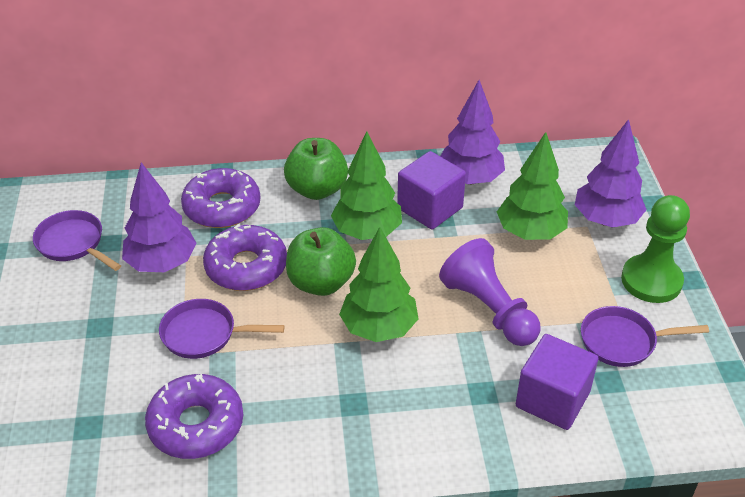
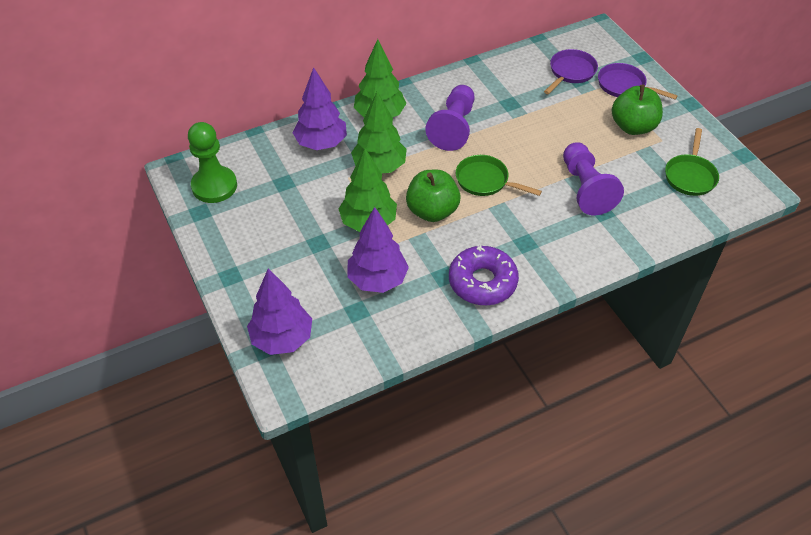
green pan: 0 -> 2
purple cube: 2 -> 0
purple donut: 3 -> 1
purple pan: 3 -> 2
purple pawn: 1 -> 2

